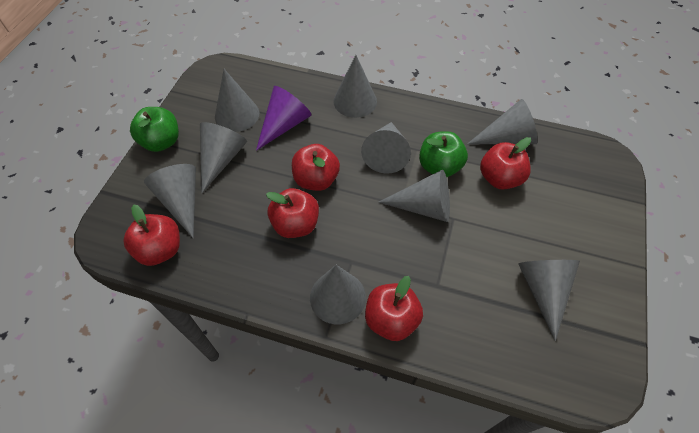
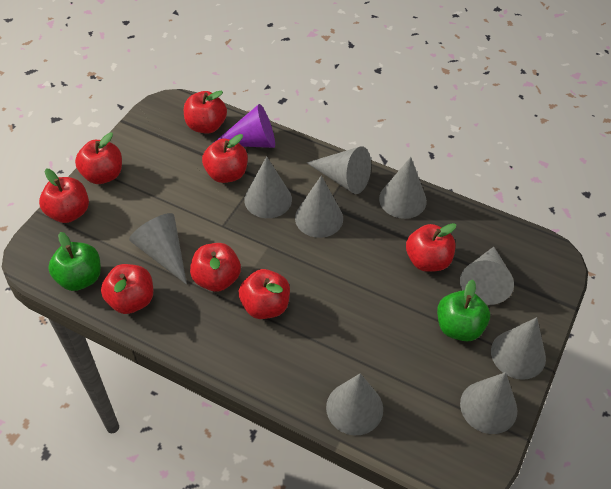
red apple: 5 -> 8

